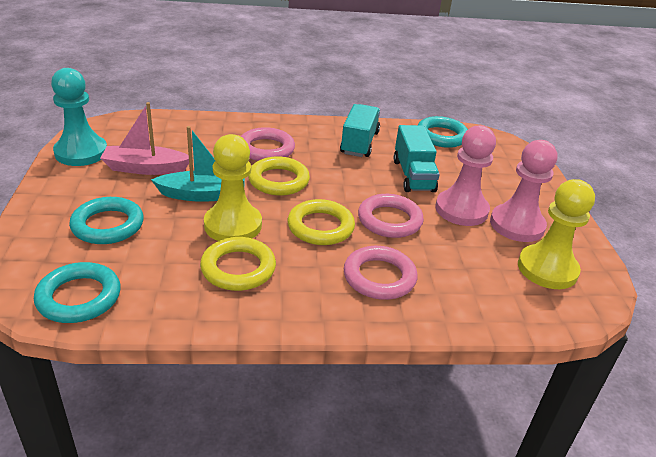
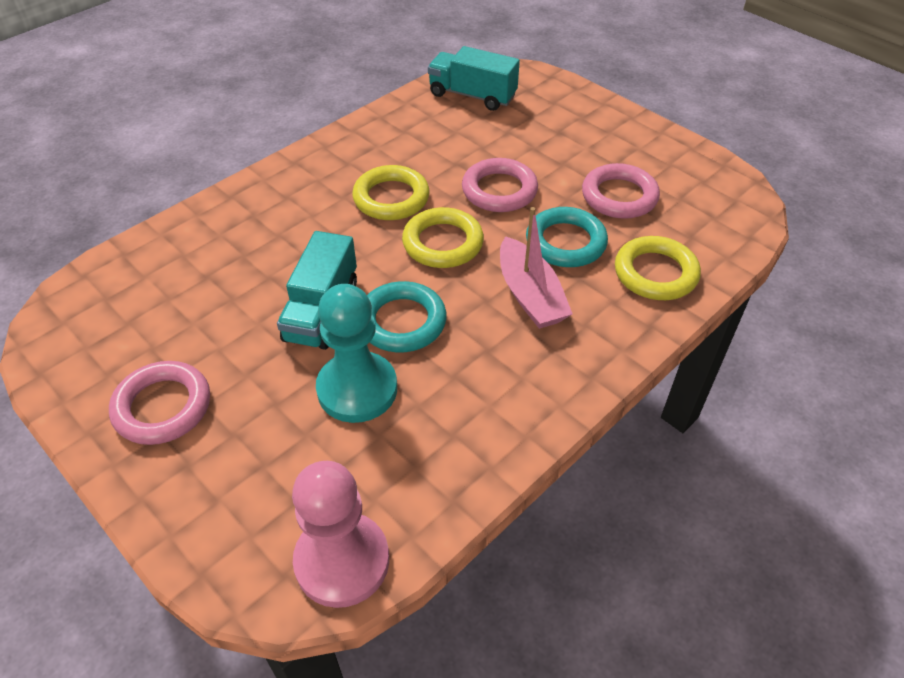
pink pawn: 2 -> 1
turquoise boat: 1 -> 0
turquoise ring: 3 -> 2
yellow pawn: 2 -> 0

